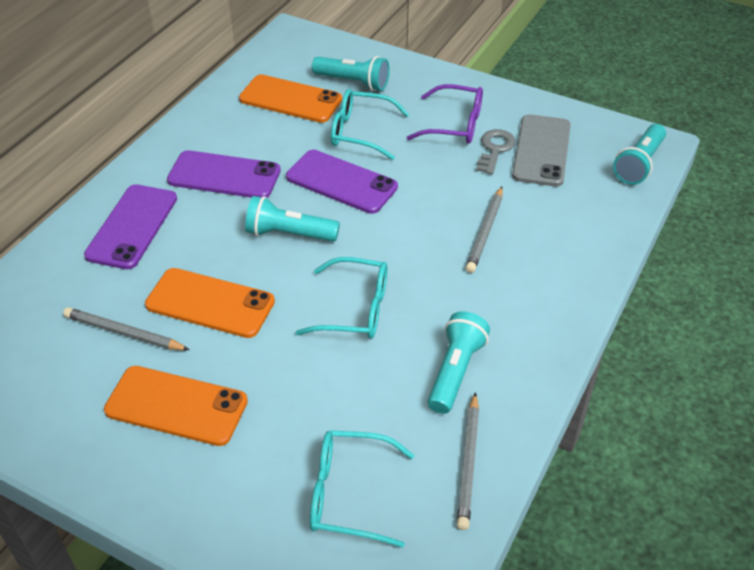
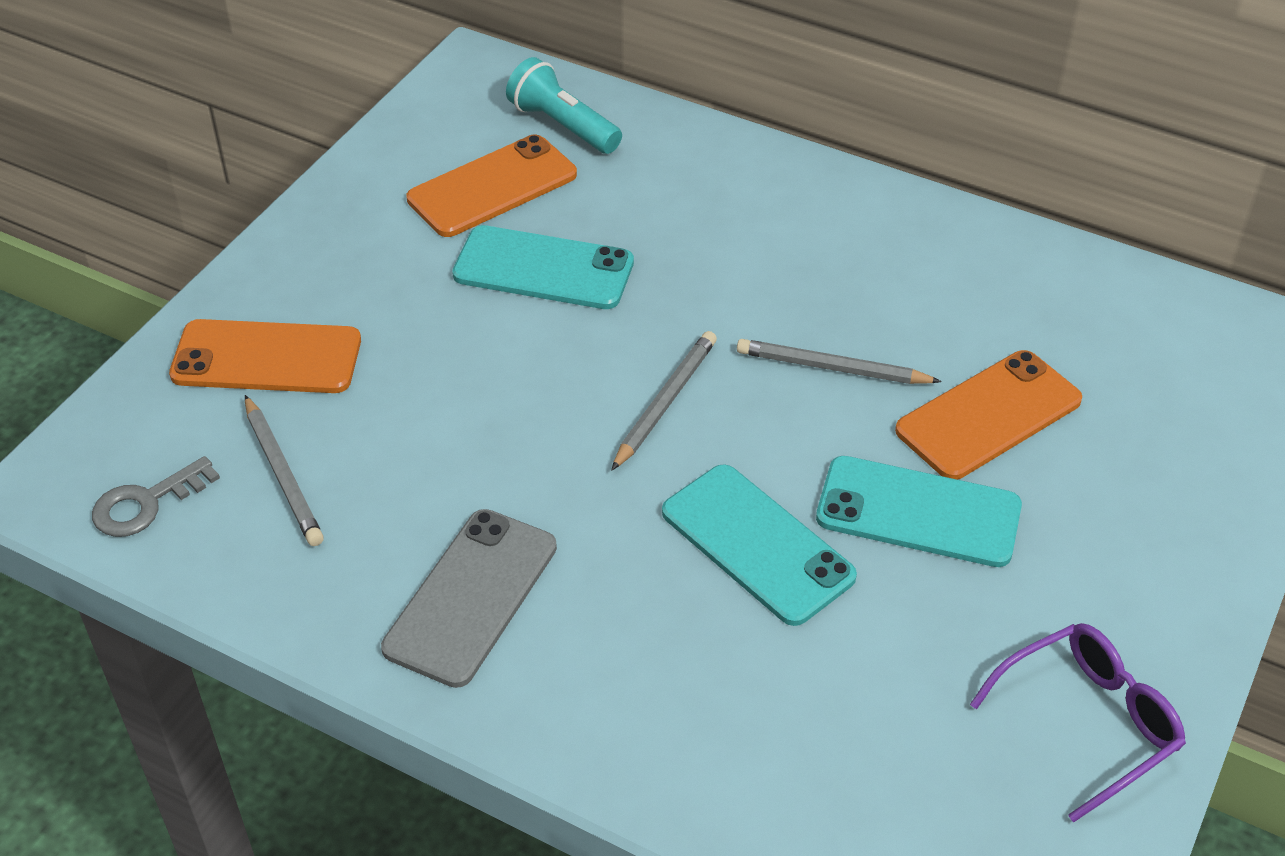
purple phone: 3 -> 0
turquoise flashlight: 4 -> 1
turquoise glasses: 3 -> 0
turquoise phone: 0 -> 3

